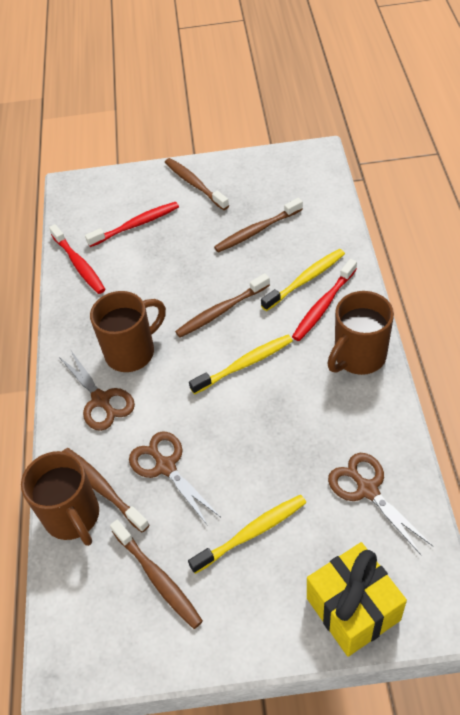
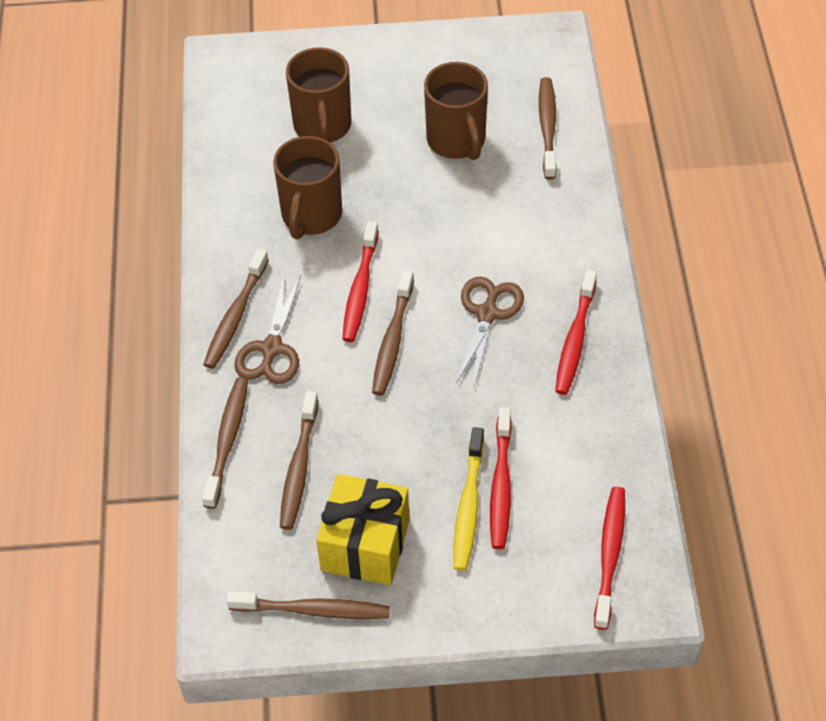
brown scissors: 3 -> 2
brown toothbrush: 5 -> 6
red toothbrush: 3 -> 4
yellow toothbrush: 3 -> 1

